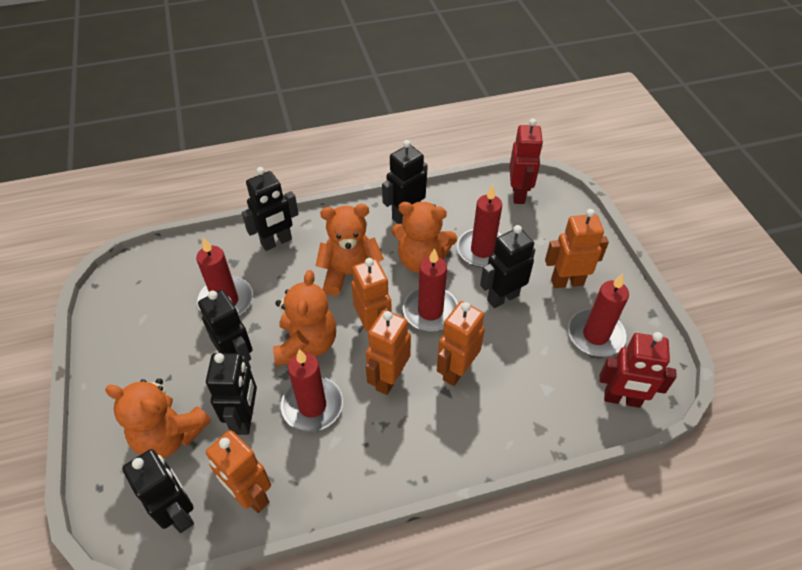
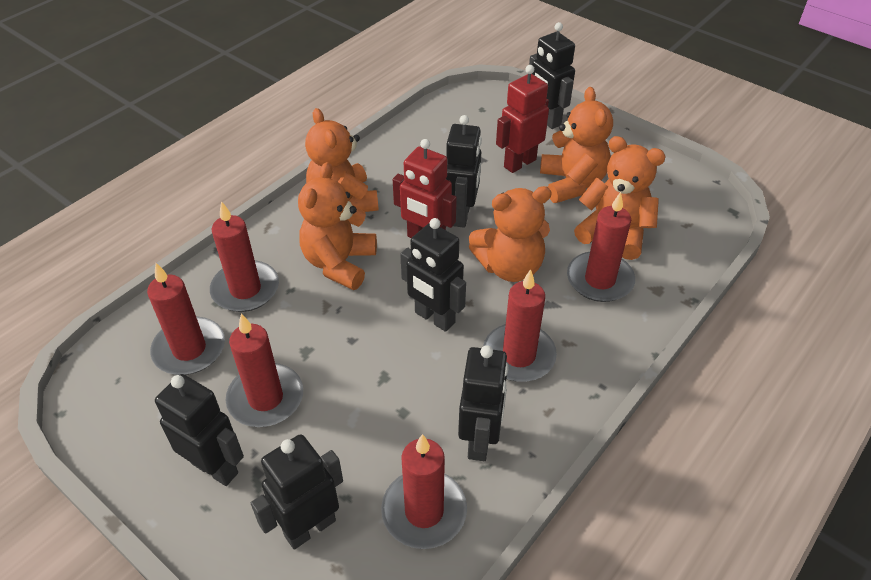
orange robot: 5 -> 0
orange teddy bear: 4 -> 5
red candle: 5 -> 6

